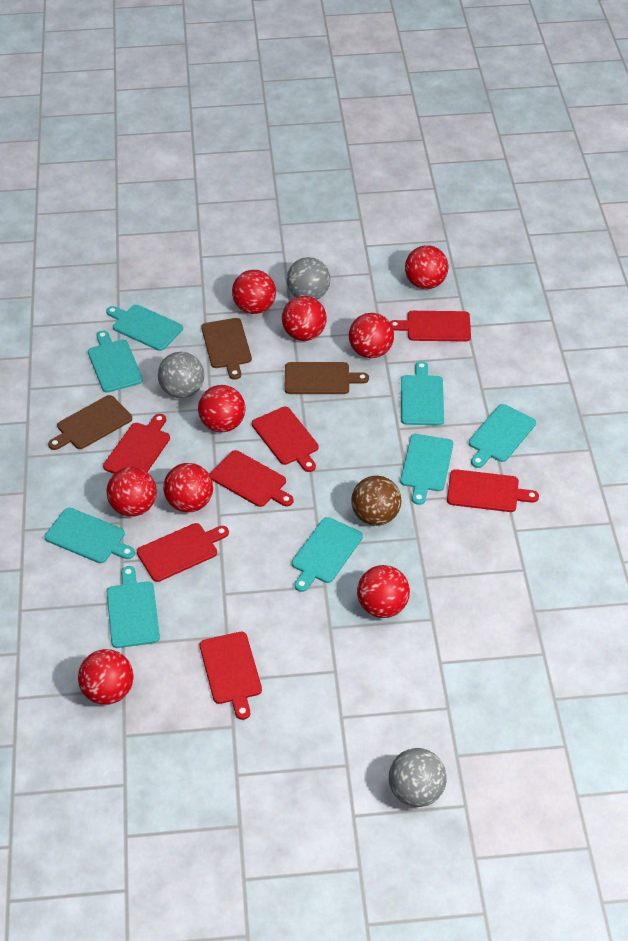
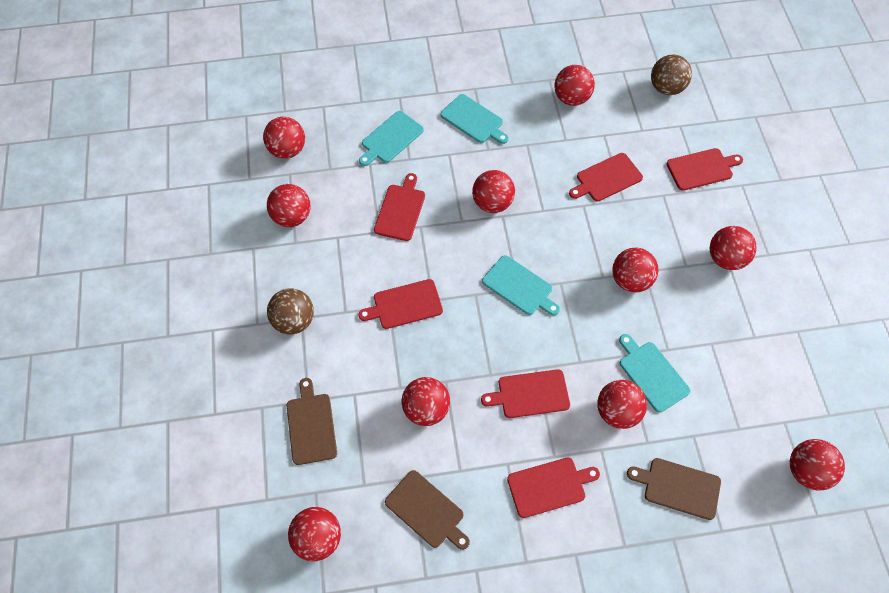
brown ball: 1 -> 2
grey ball: 3 -> 0
red ball: 9 -> 10
red cutting board: 7 -> 6
turquoise cutting board: 8 -> 4

